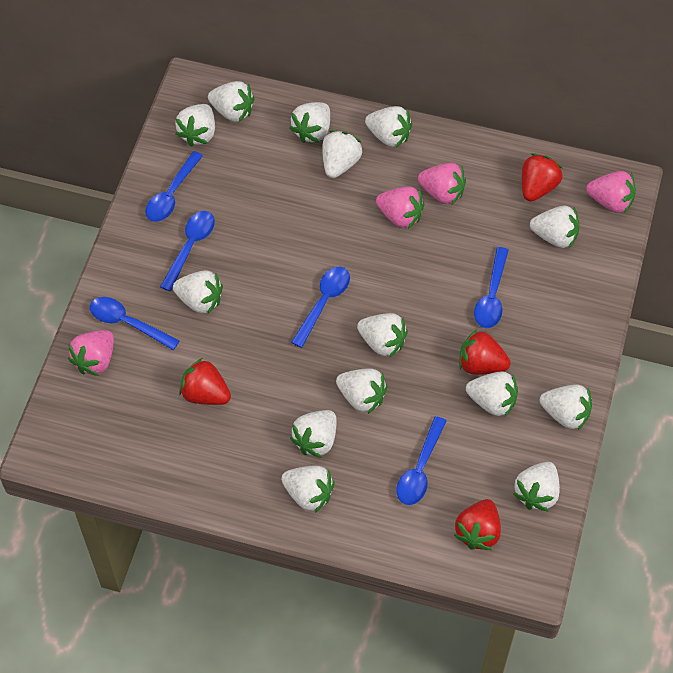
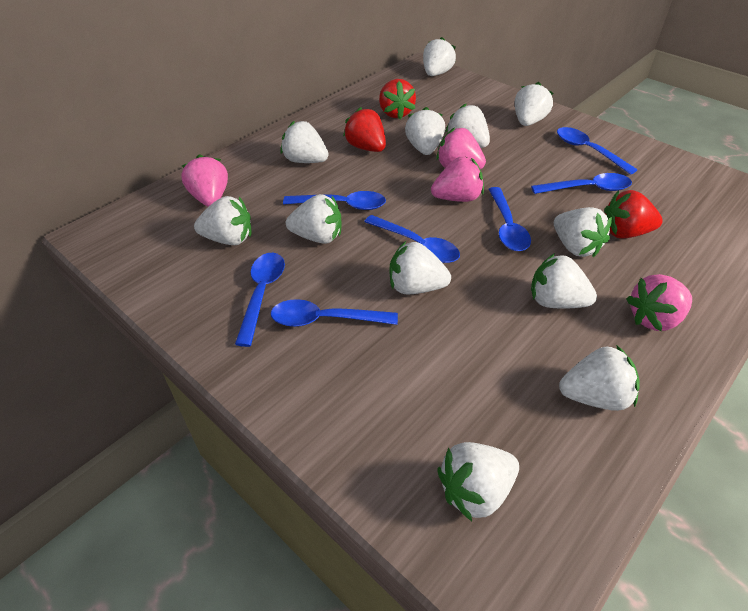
blue spoon: 6 -> 7
red strawberry: 4 -> 3
white strawberry: 14 -> 12

